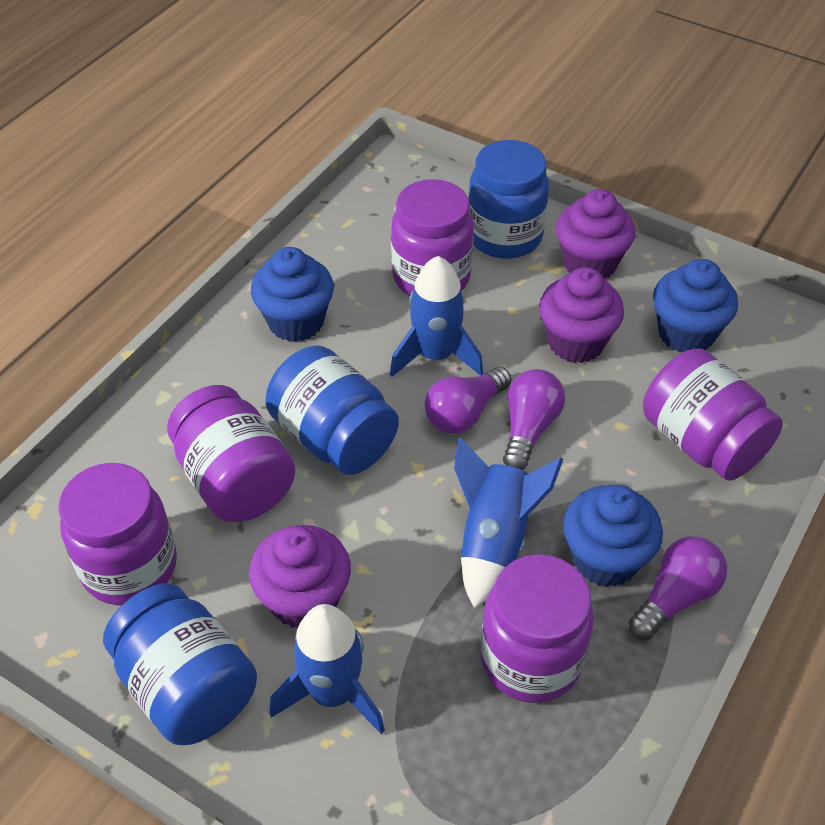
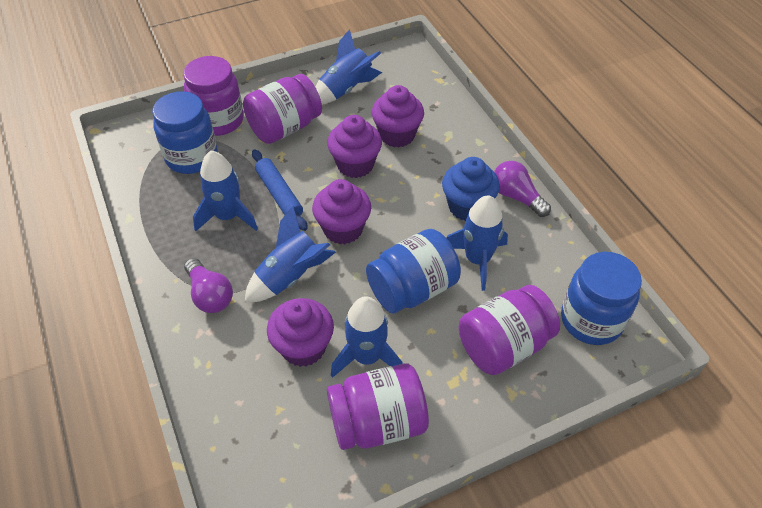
blue cupcake: 3 -> 1
blue rocket: 3 -> 5
blue rolling pin: 0 -> 1
purple cupcake: 3 -> 4
purple jar: 5 -> 4
purple light bulb: 3 -> 2

